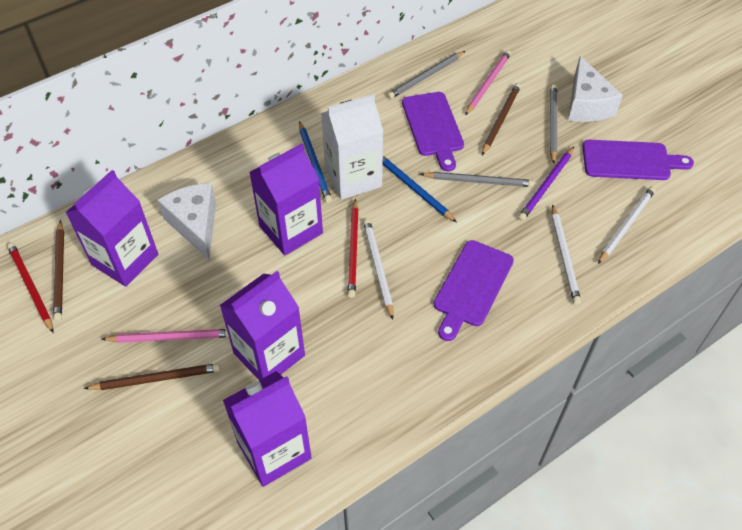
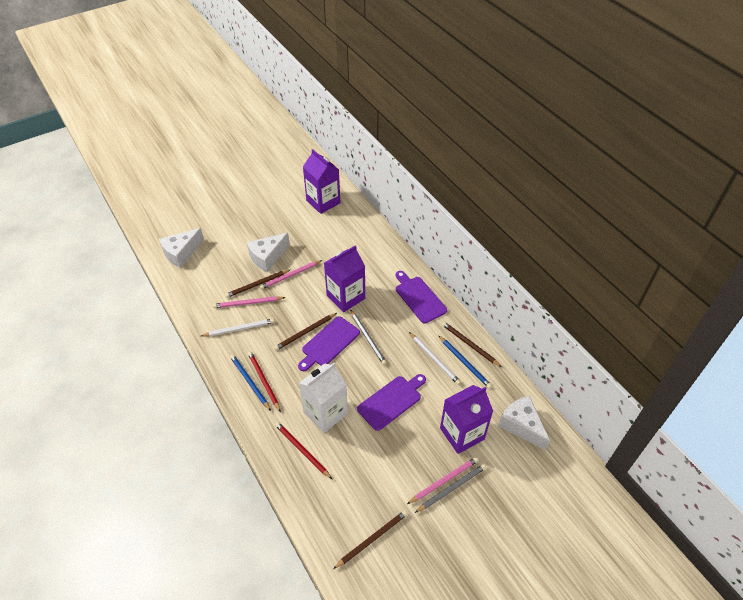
brown pencil: 3 -> 4
grey pencil: 3 -> 2
pink pencil: 2 -> 3
purple carton: 4 -> 3
purple pencil: 1 -> 0
white cheese: 2 -> 3
white pencil: 3 -> 2

